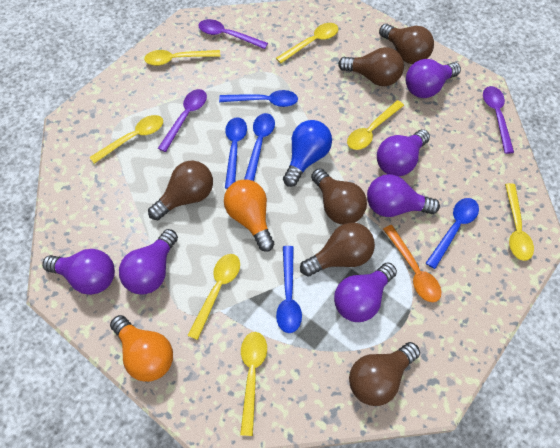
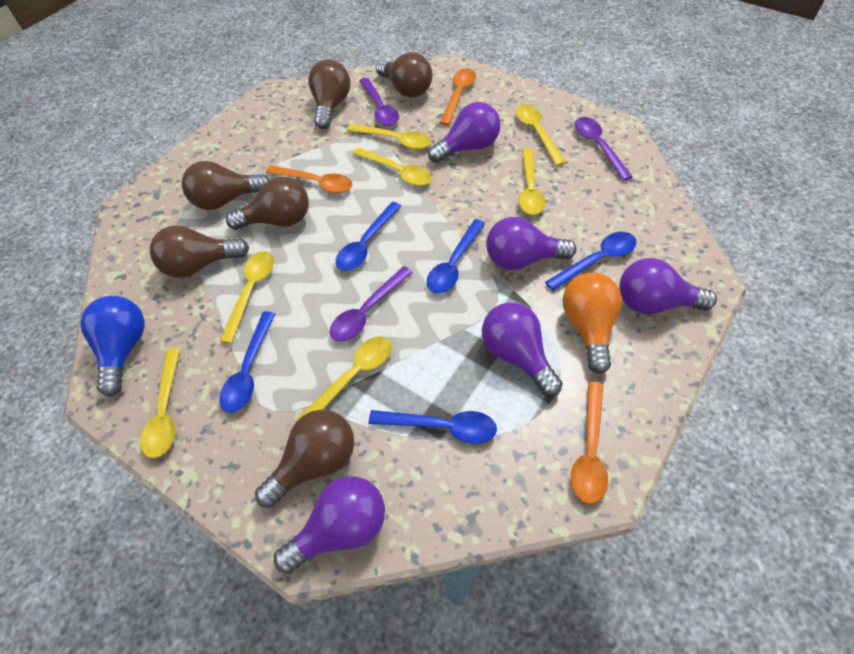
orange light bulb: 2 -> 1
orange spoon: 1 -> 3
purple light bulb: 6 -> 5

